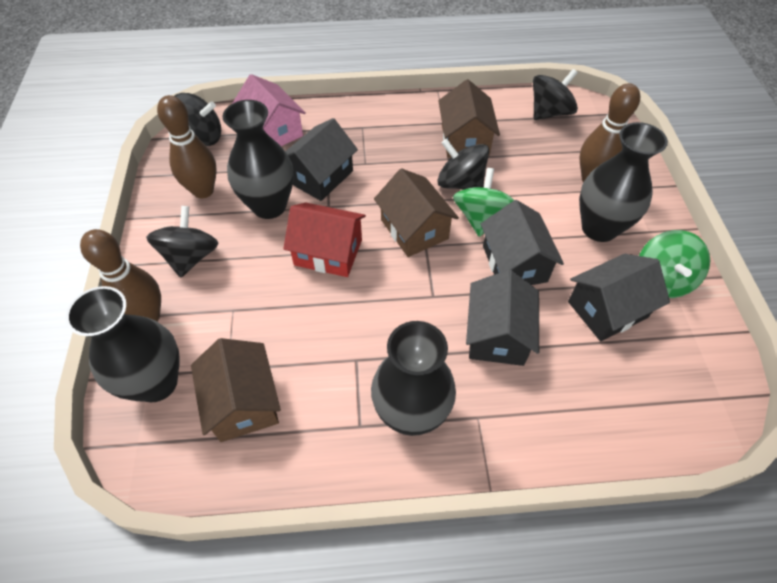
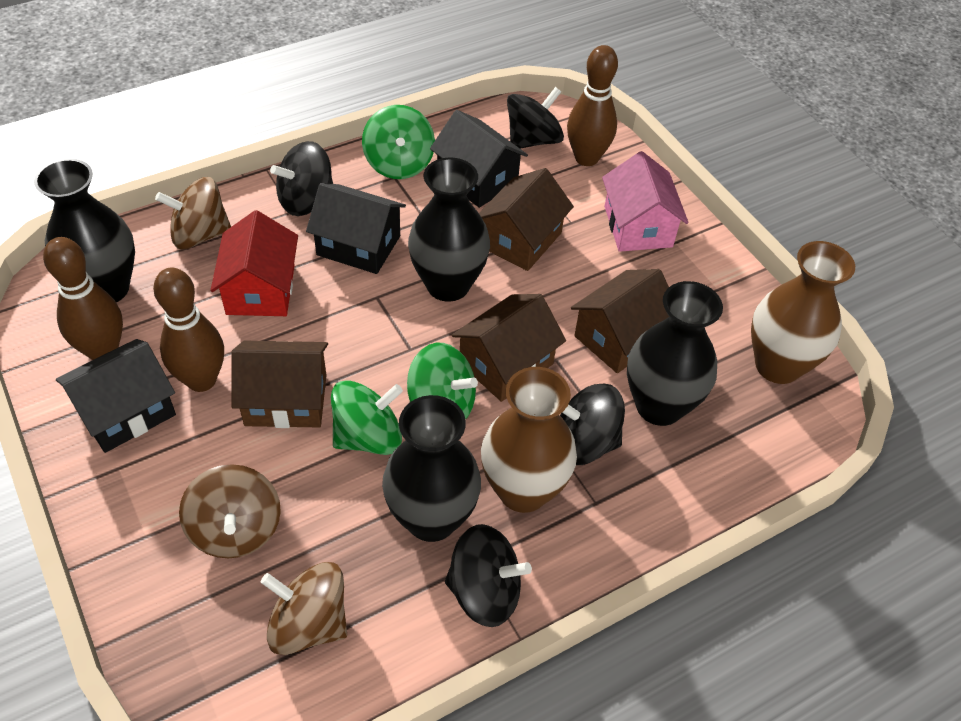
black house: 4 -> 3
brown house: 3 -> 4
brown spinning top: 0 -> 3
brown vase: 0 -> 2
green spinning top: 2 -> 3

